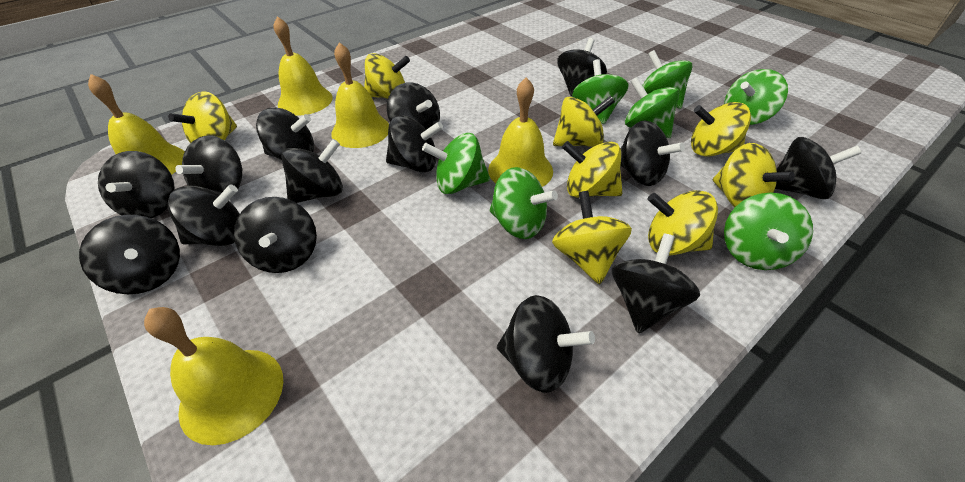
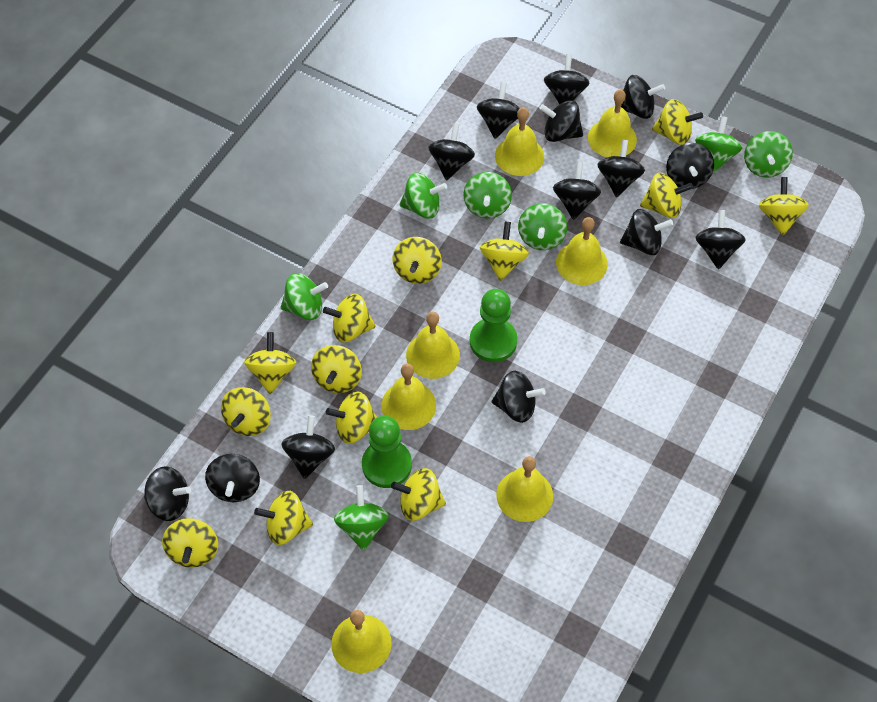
green pawn: 0 -> 2
yellow bell: 5 -> 7
yellow spinning top: 8 -> 13

